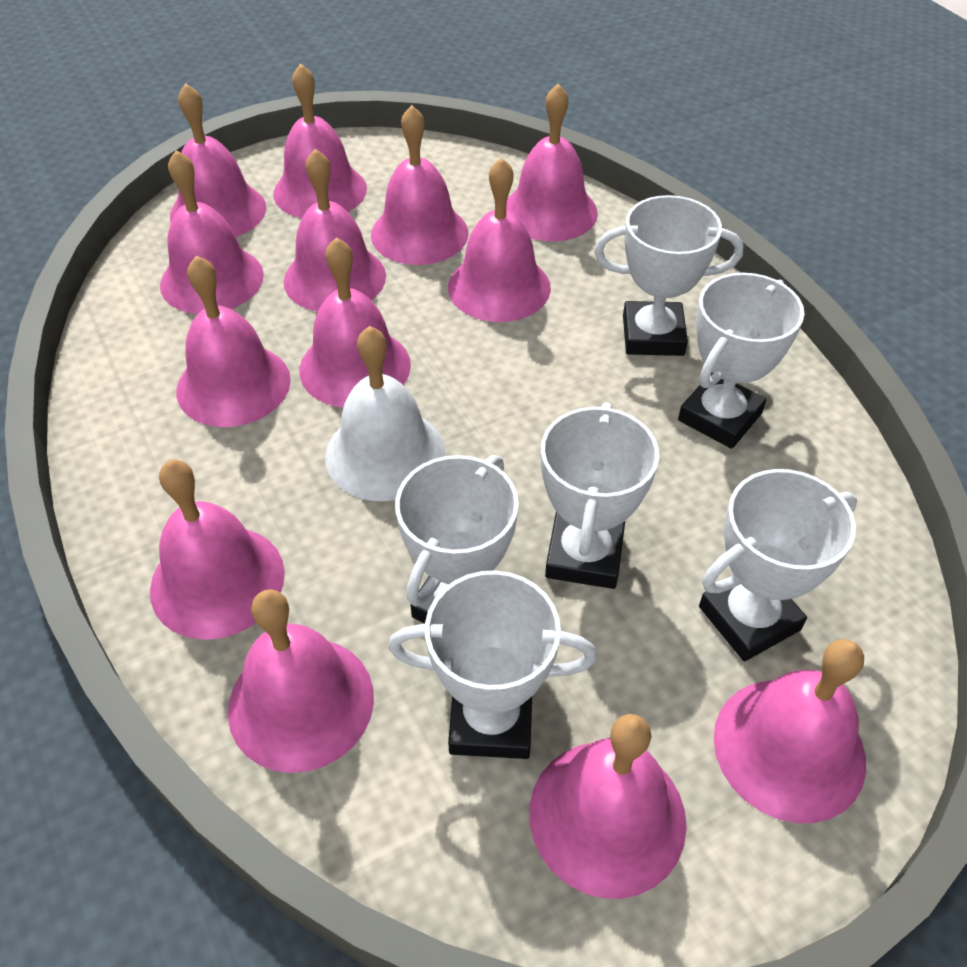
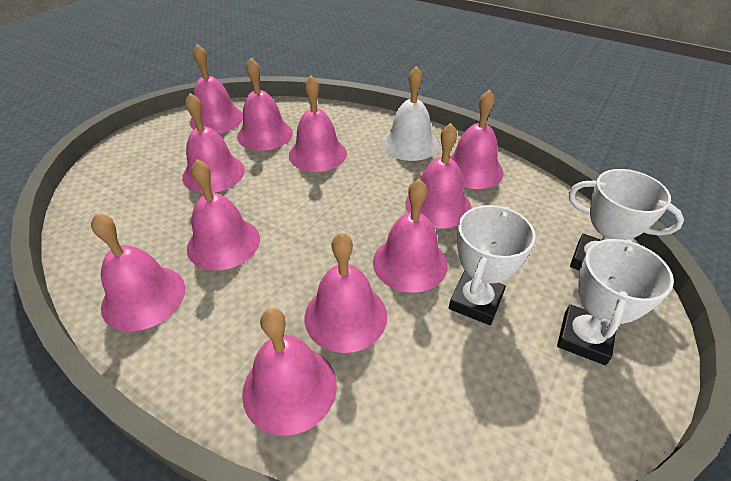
pink bell: 13 -> 11
white trophy: 6 -> 3

